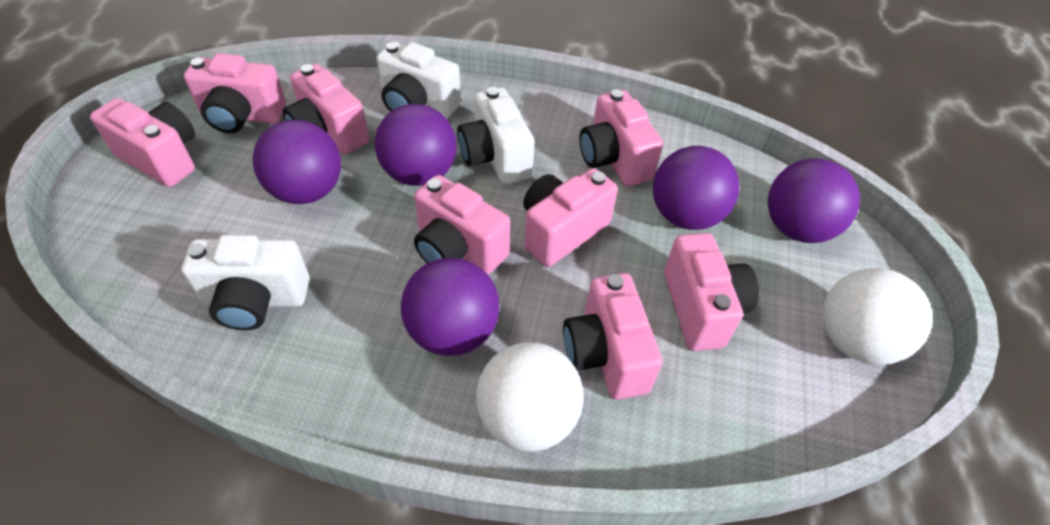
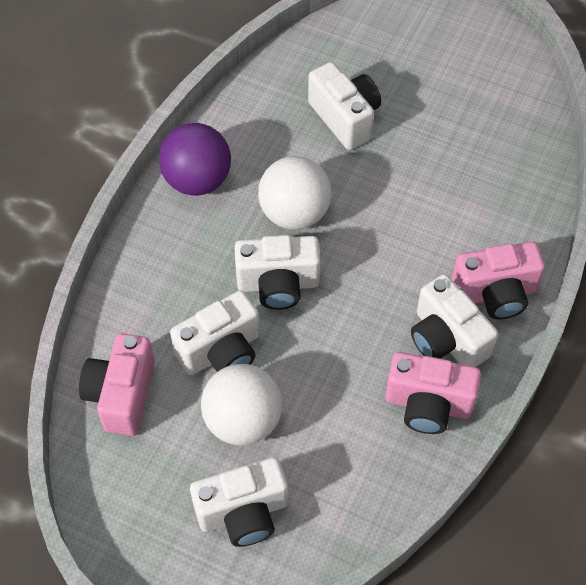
pink camera: 8 -> 3
purple ball: 5 -> 1
white camera: 3 -> 5

